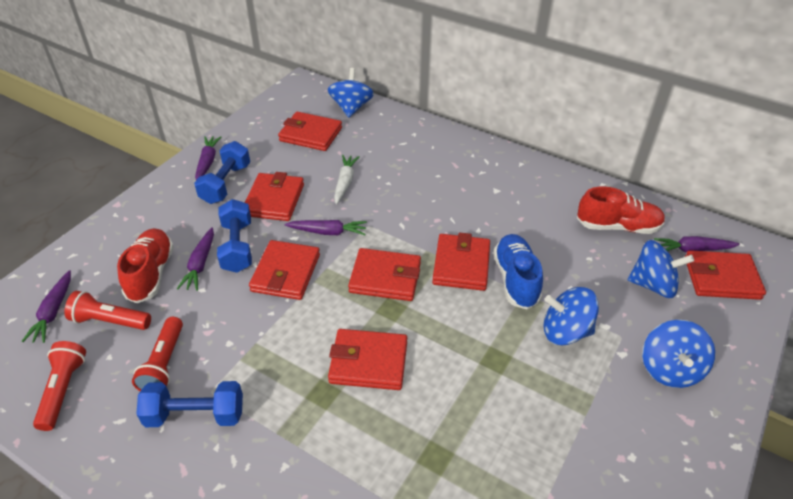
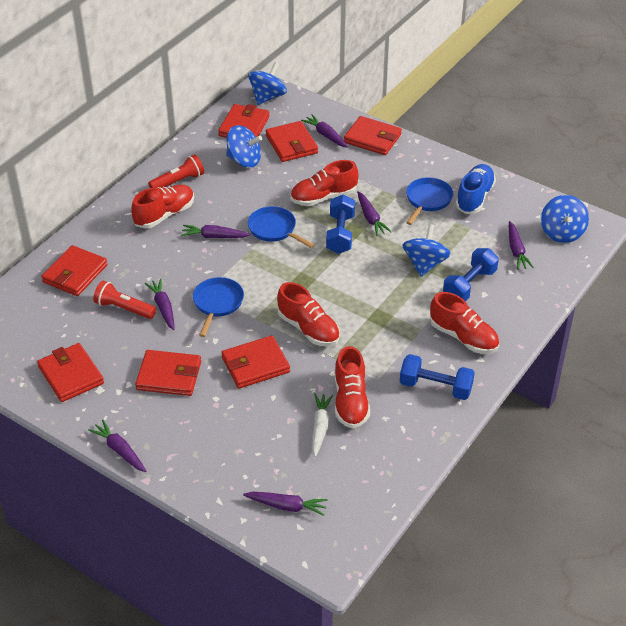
blue pan: 0 -> 3
purple carrot: 5 -> 7
red flashlight: 3 -> 2
red shoe: 2 -> 5

